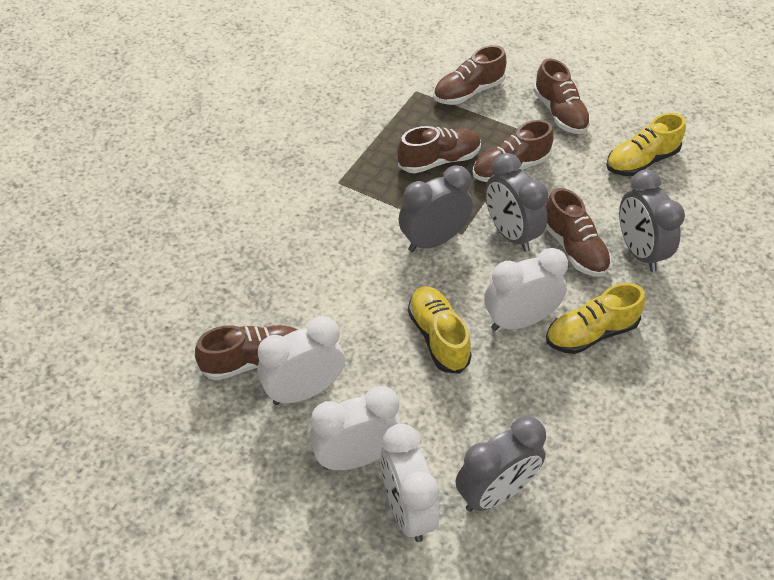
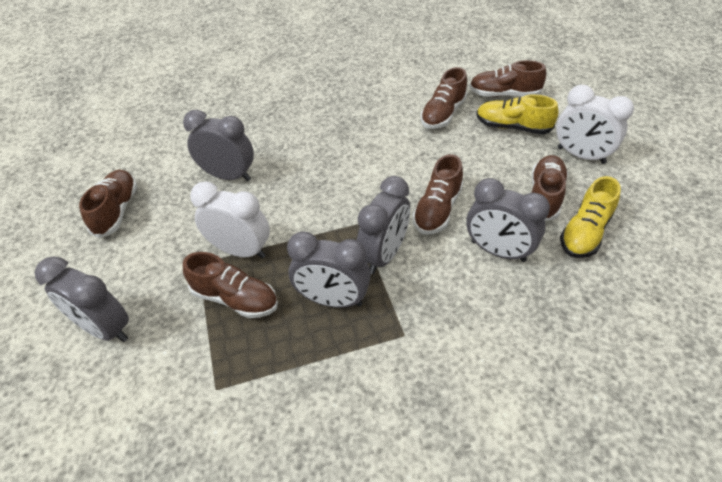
grey clock: 4 -> 5
white clock: 4 -> 2
yellow shoe: 3 -> 2

